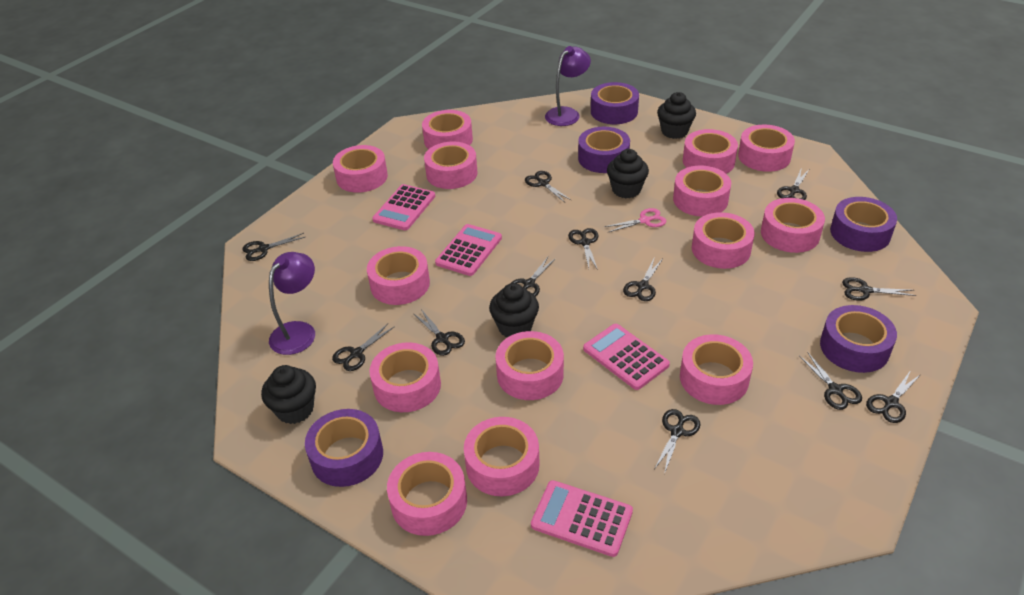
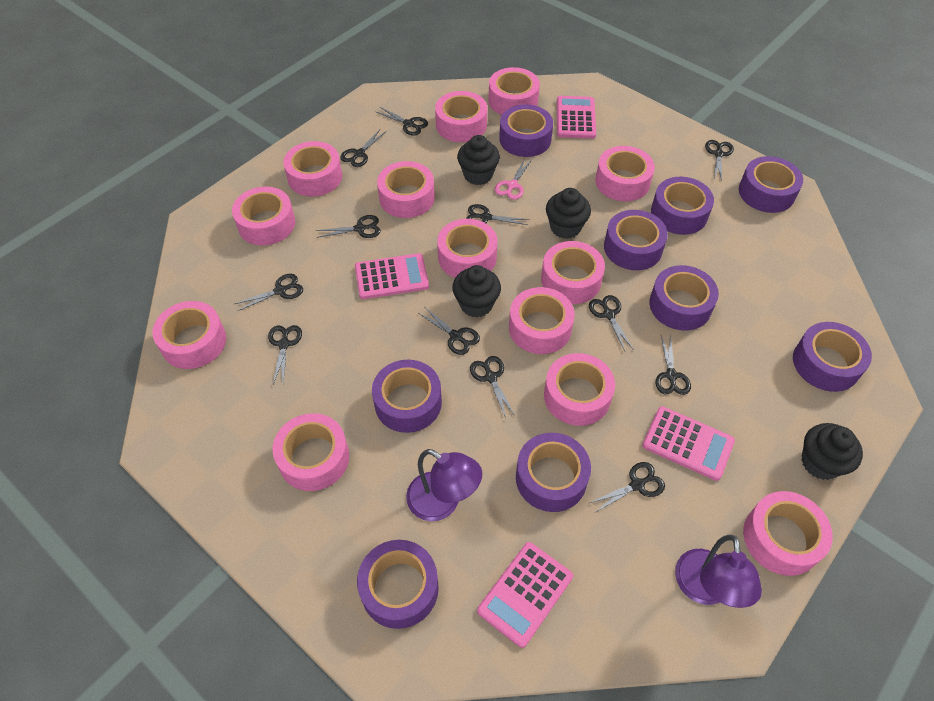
pink tape: 14 -> 13
purple tape: 5 -> 9

